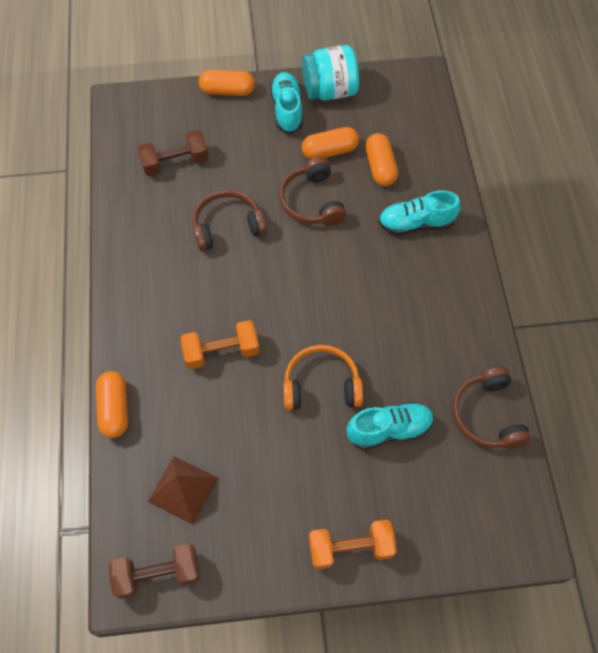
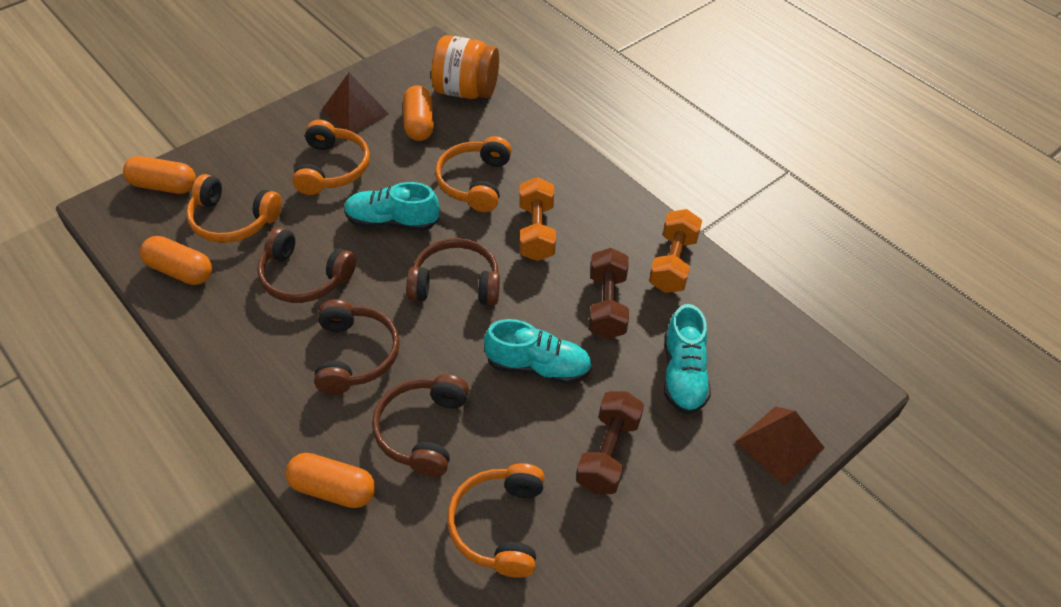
brown headphones: 3 -> 4
brown pyramid: 1 -> 2
orange headphones: 1 -> 4
orange jar: 0 -> 1
turquoise jar: 1 -> 0

